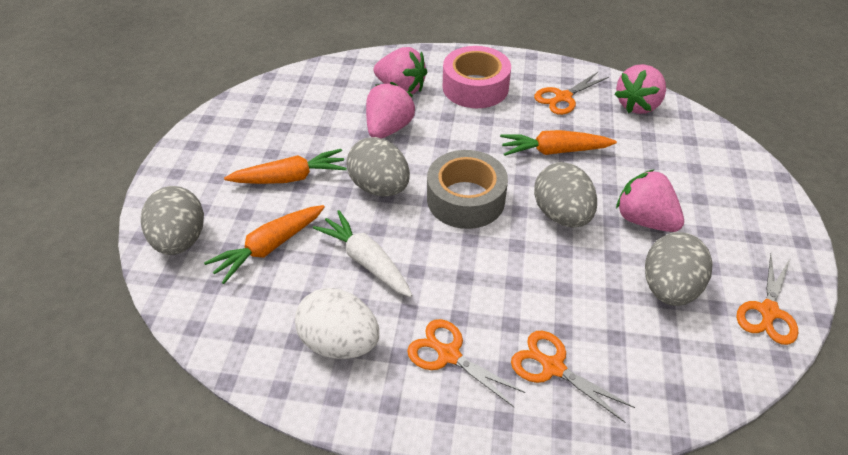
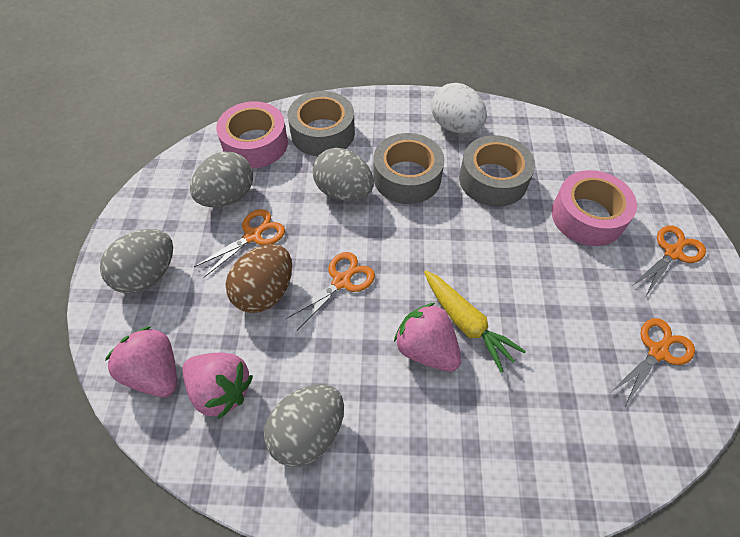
brown egg: 0 -> 1
grey tape: 1 -> 3
orange carrot: 3 -> 0
pink strawberry: 4 -> 3
pink tape: 1 -> 2
white carrot: 1 -> 0
yellow carrot: 0 -> 1

